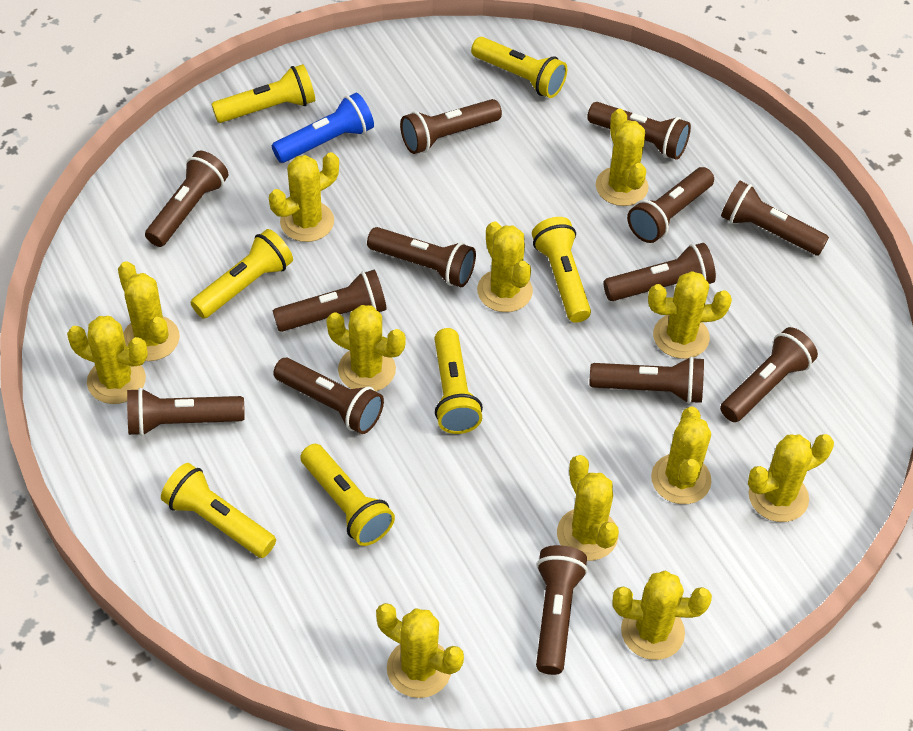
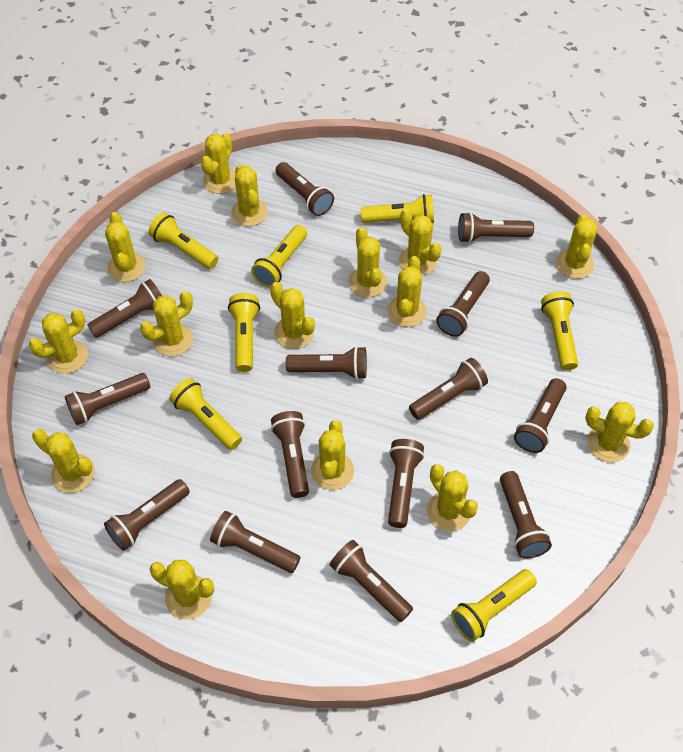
blue flashlight: 1 -> 0
brown flashlight: 13 -> 14
yellow cactus: 12 -> 15

